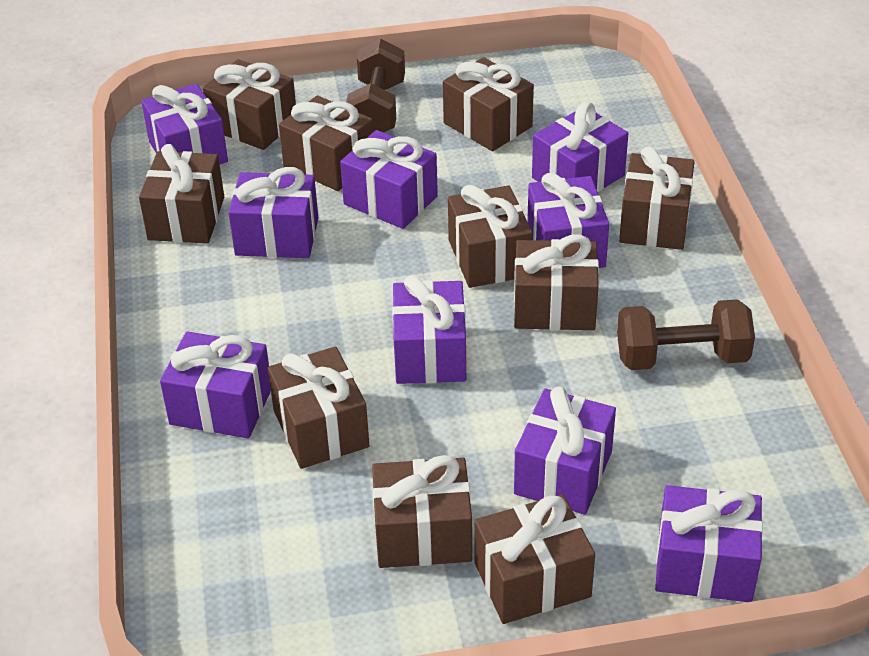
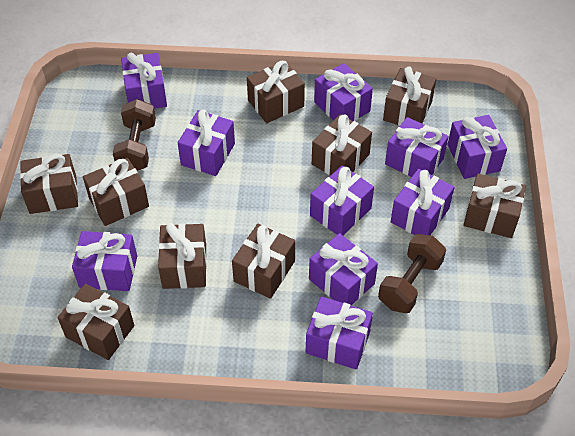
brown gift: 10 -> 9
purple gift: 9 -> 10

